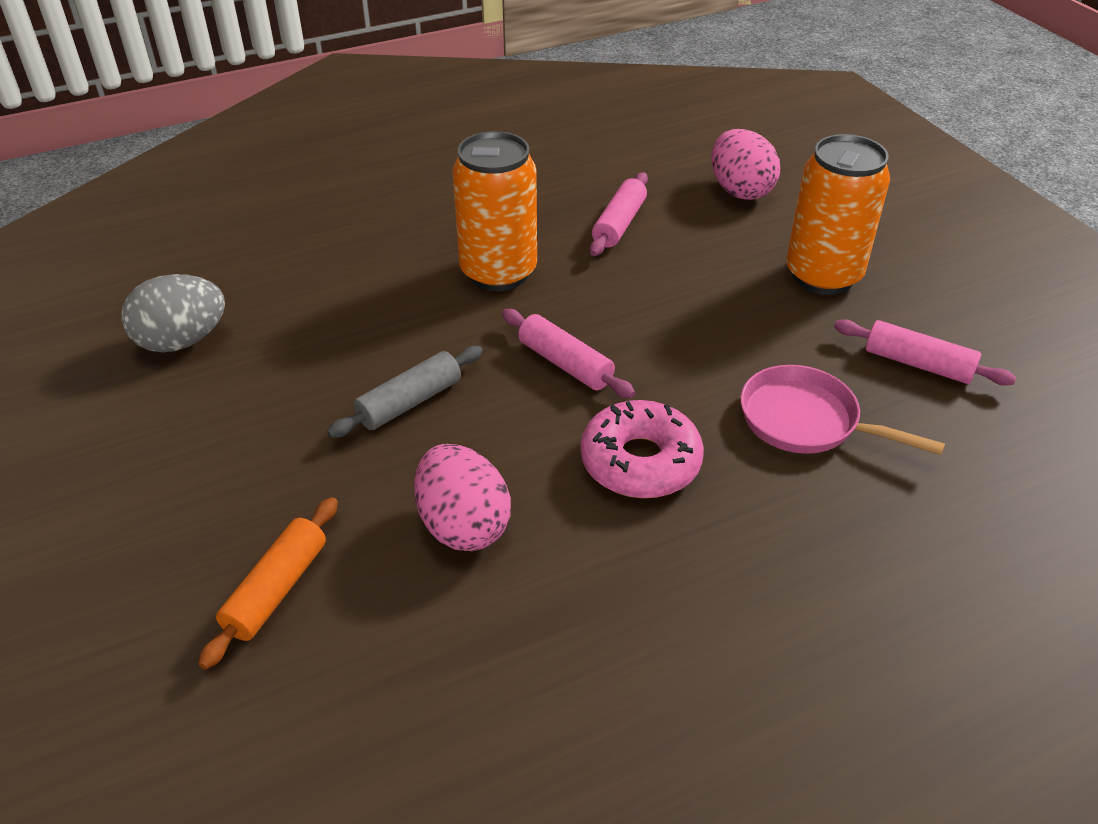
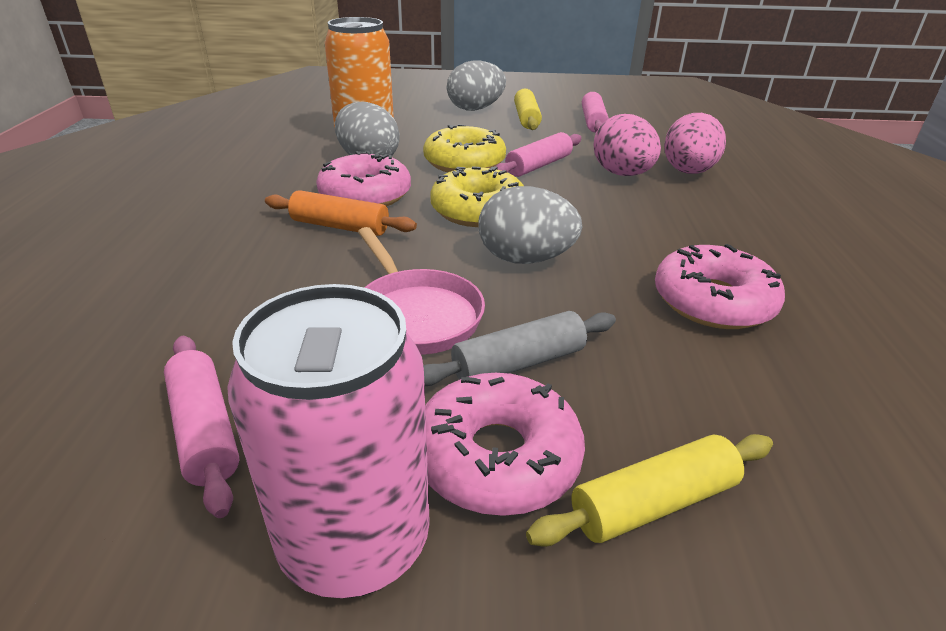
grey egg: 1 -> 3
orange can: 2 -> 1
pink can: 0 -> 1
pink donut: 1 -> 3
yellow donut: 0 -> 2
yellow rolling pin: 0 -> 2

